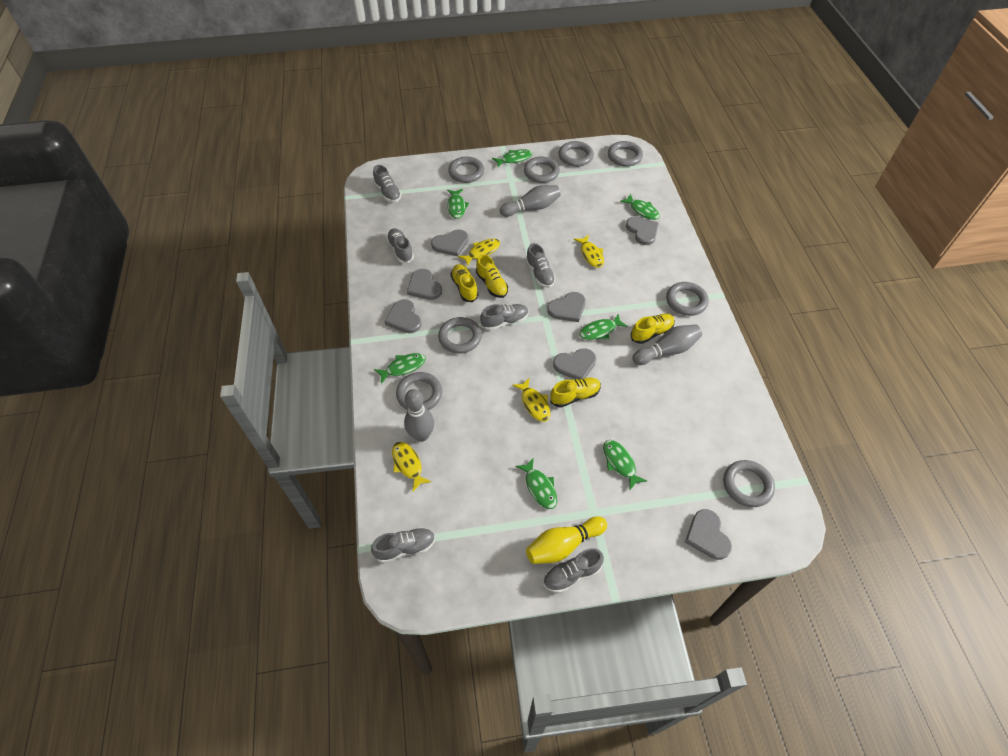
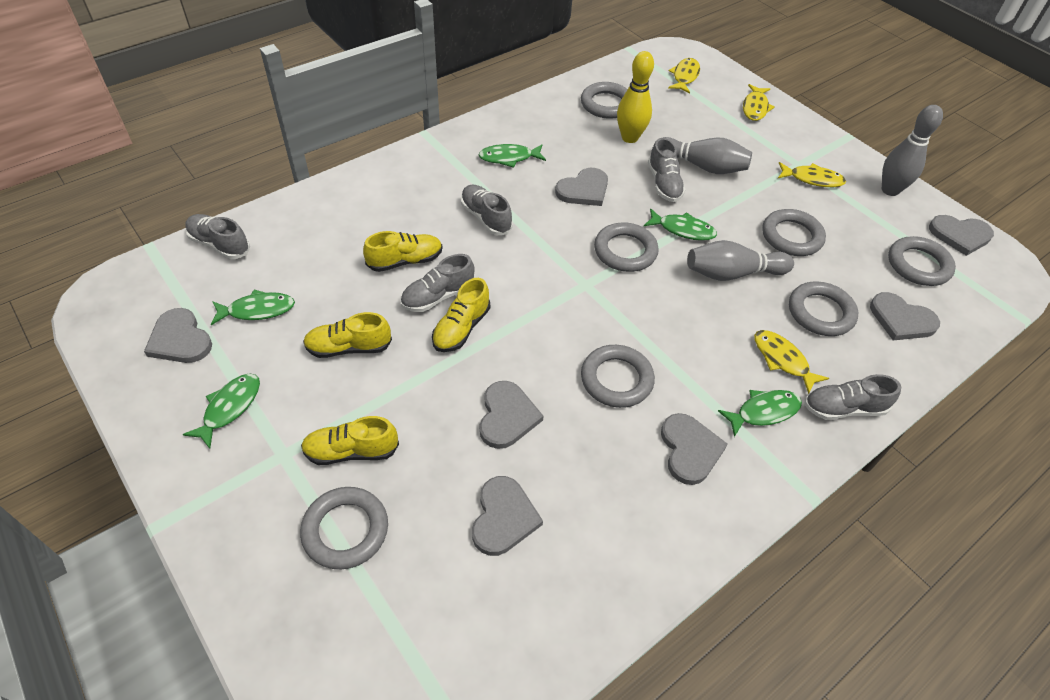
green fish: 7 -> 5
grey ring: 8 -> 7
grey shoe: 6 -> 5

